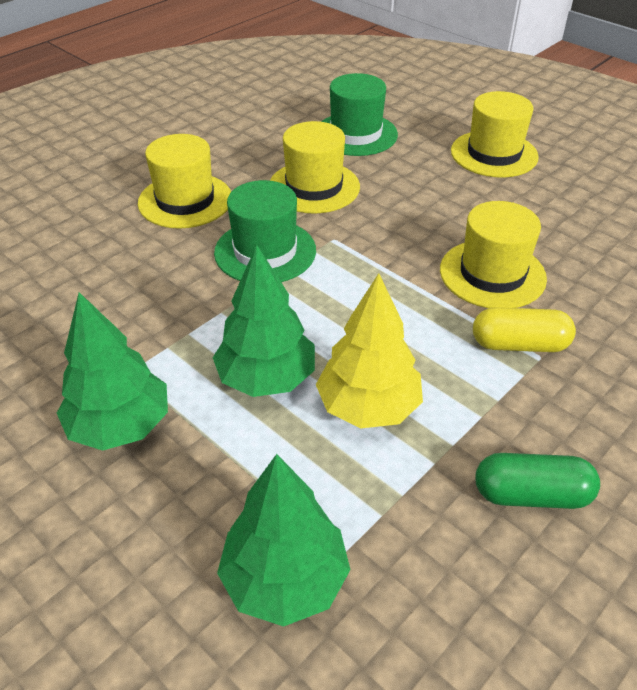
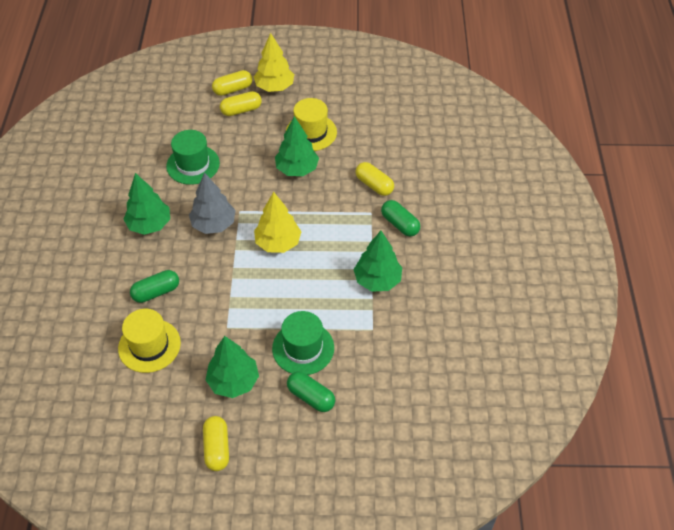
green capsule: 1 -> 3
green tree: 3 -> 4
grey tree: 0 -> 1
yellow capsule: 1 -> 4
yellow hat: 4 -> 2
yellow tree: 1 -> 2

